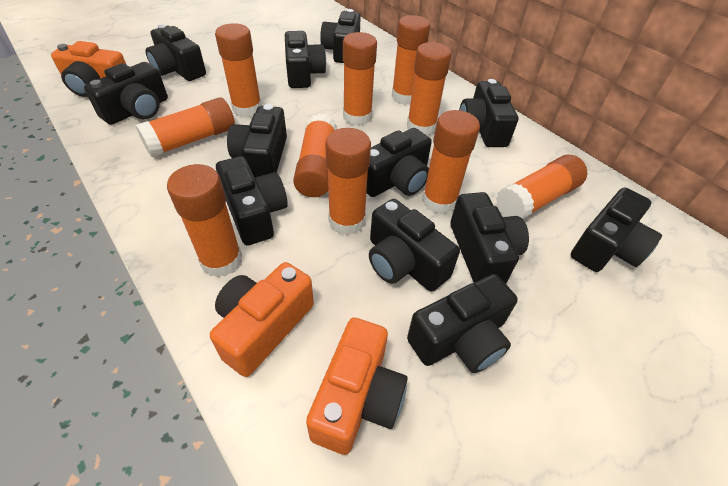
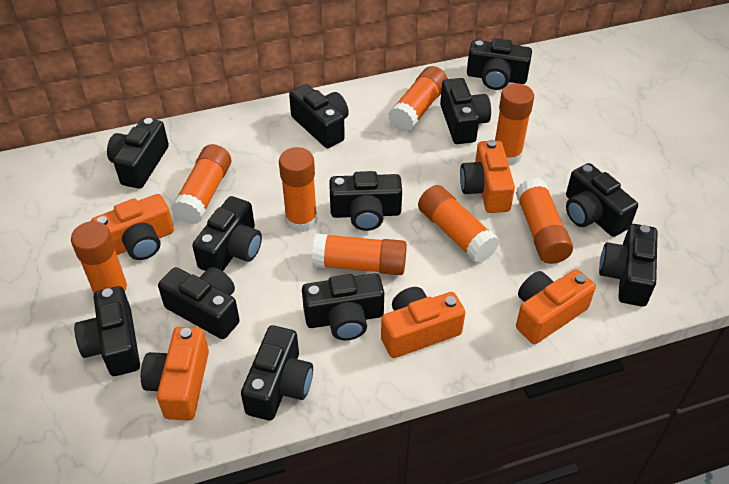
orange camera: 3 -> 5
orange glue stick: 10 -> 8

